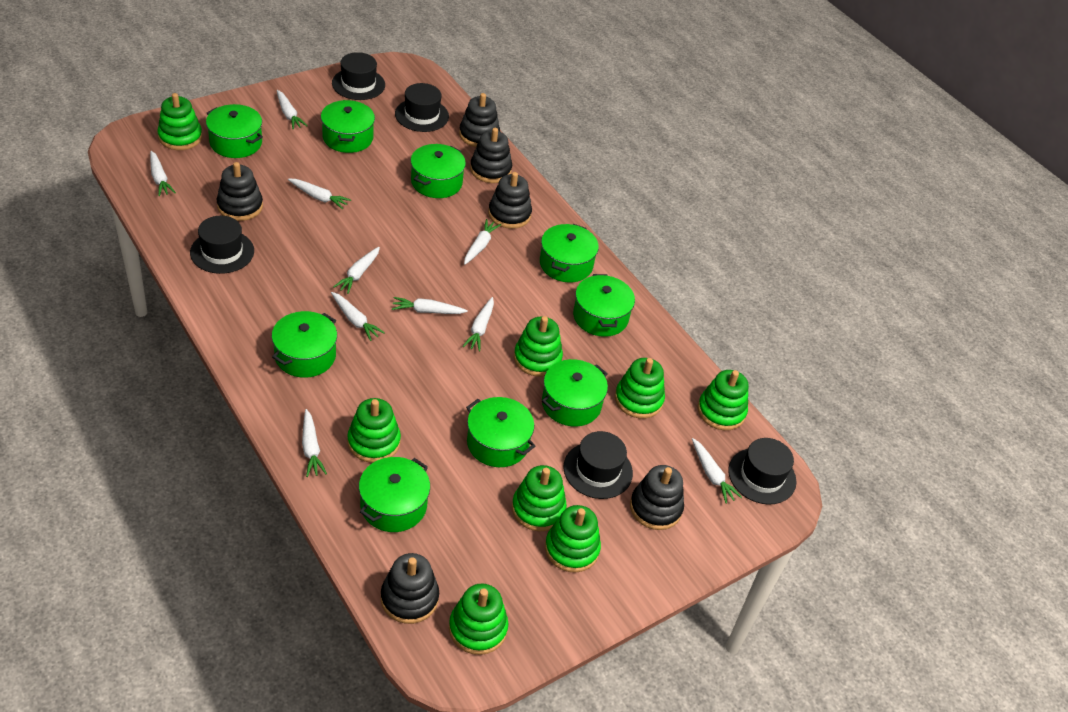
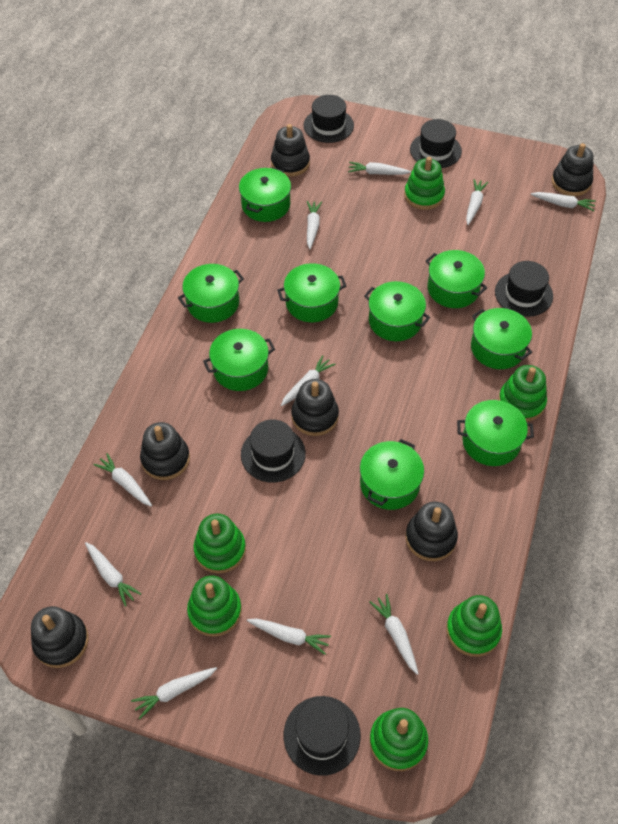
green stacking toy: 8 -> 6

